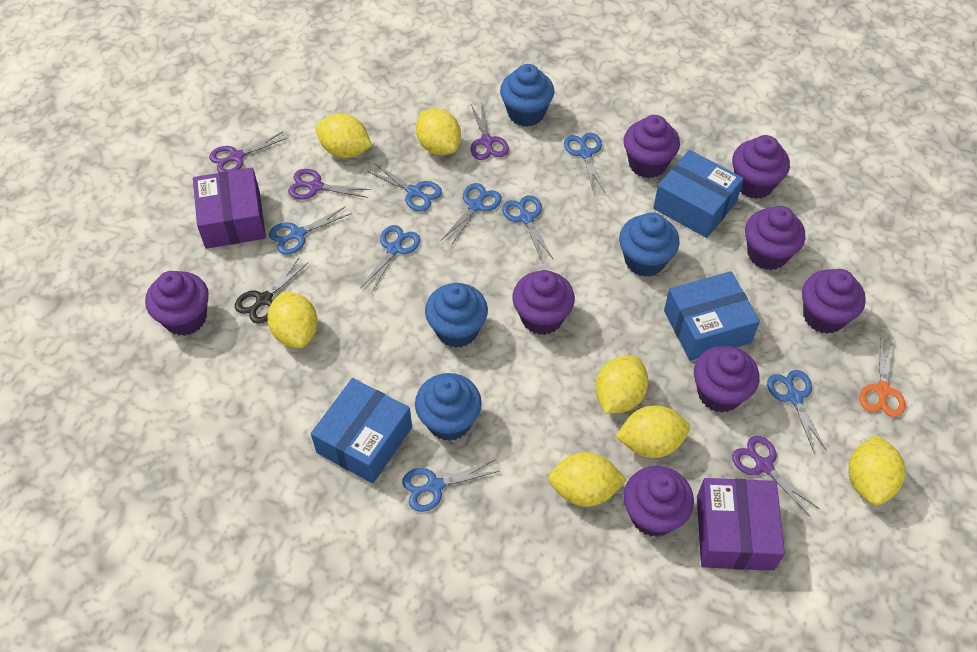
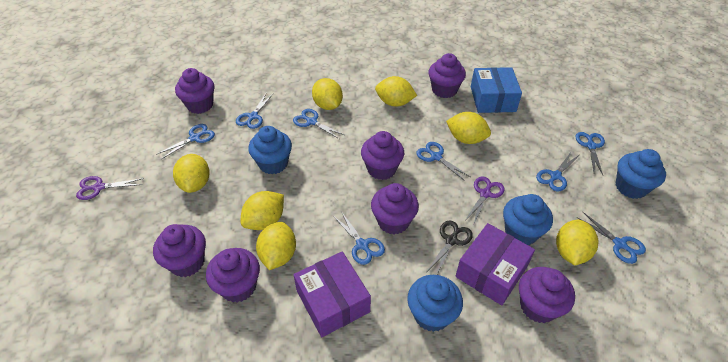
blue box: 3 -> 1
orange scissors: 1 -> 0
purple cupcake: 8 -> 7
purple scissors: 4 -> 2

